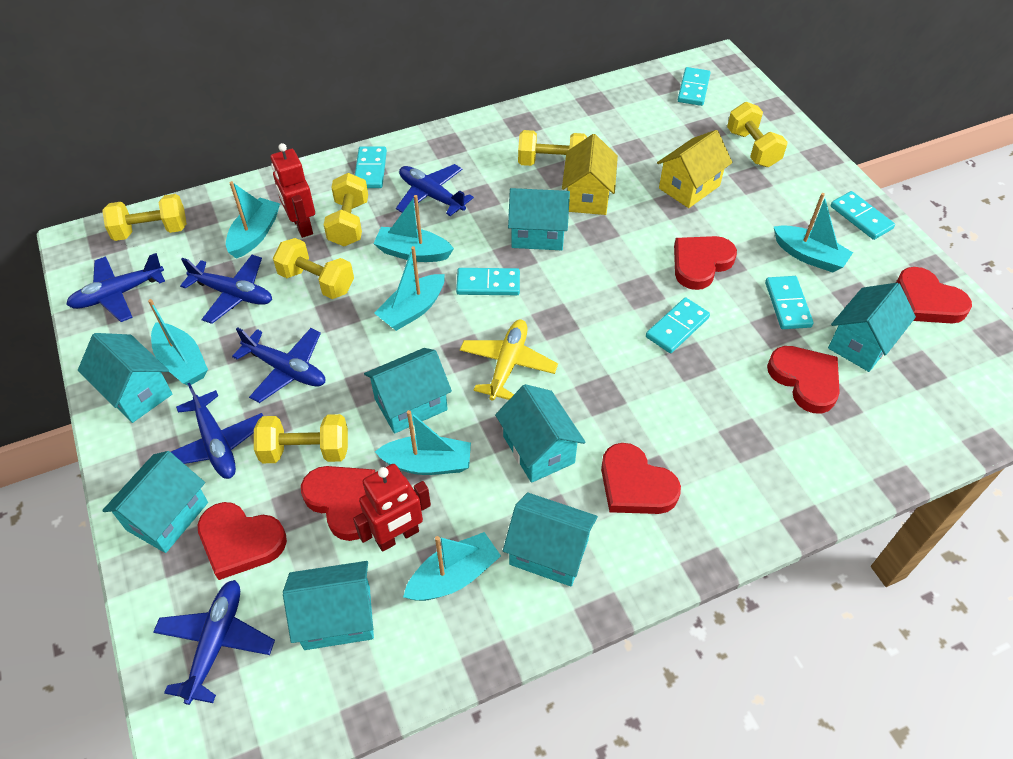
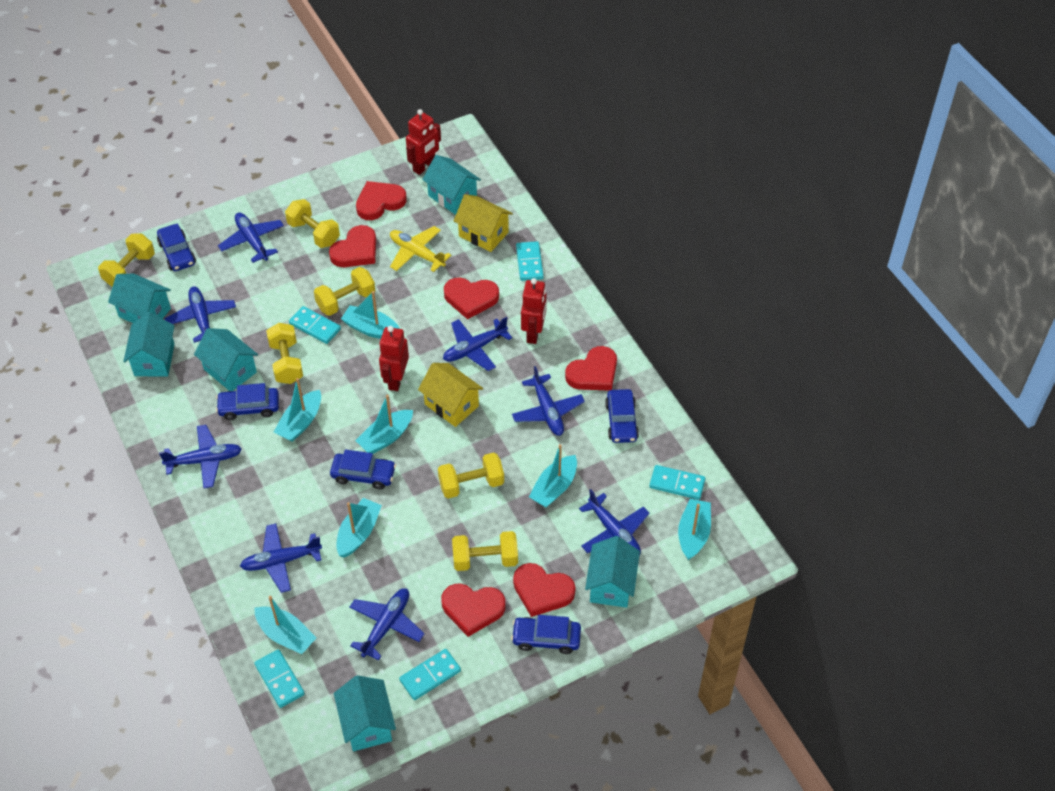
blue car: 0 -> 5
blue plane: 6 -> 8
red robot: 2 -> 3
turquoise domino: 6 -> 5
turquoise house: 8 -> 6

